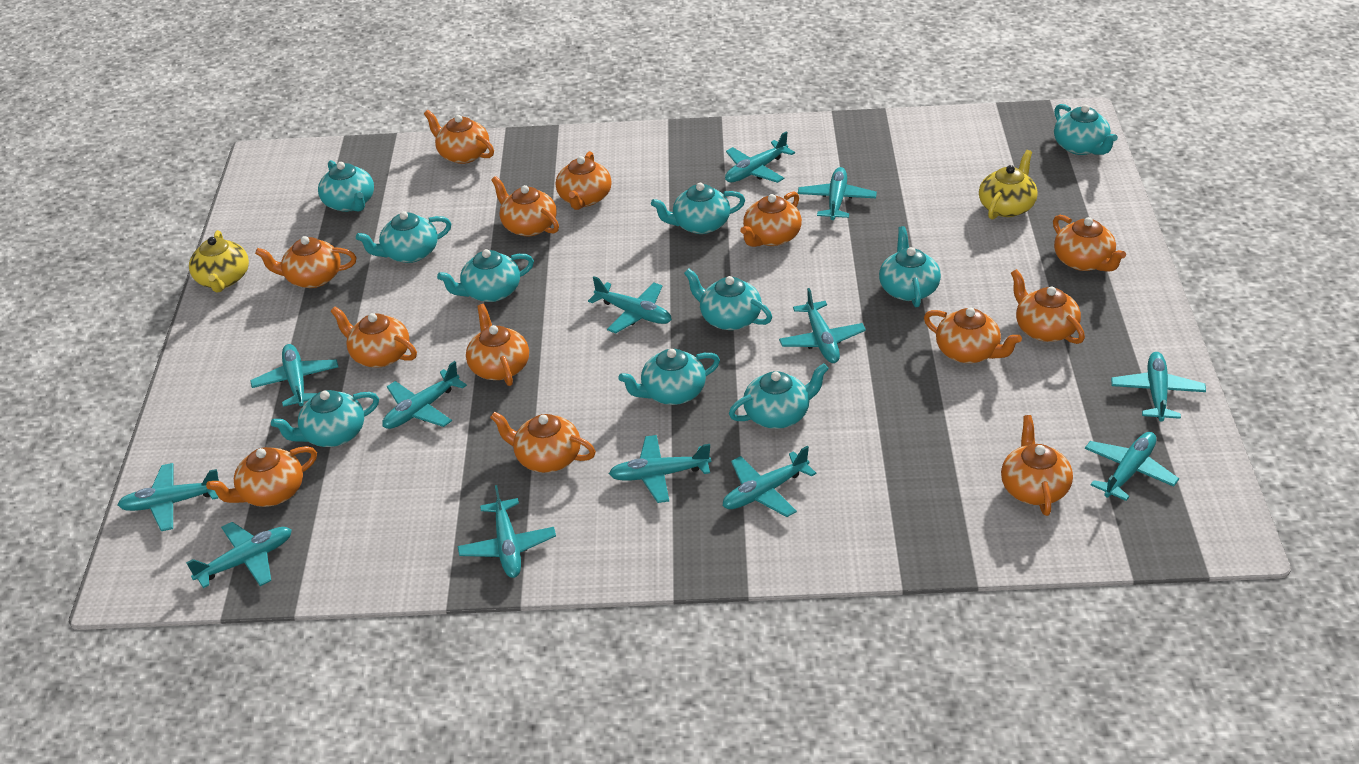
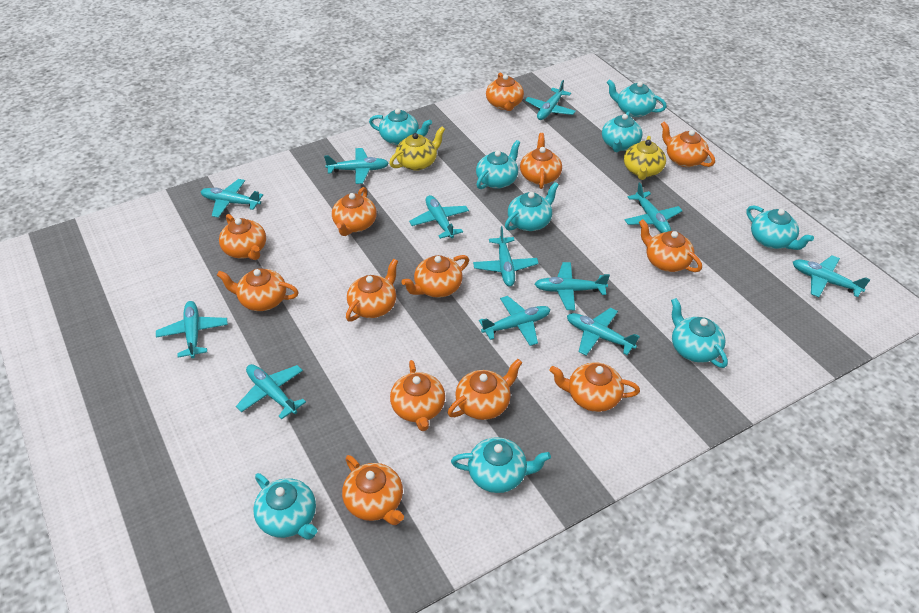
turquoise plane: 13 -> 12
turquoise teapot: 10 -> 9

